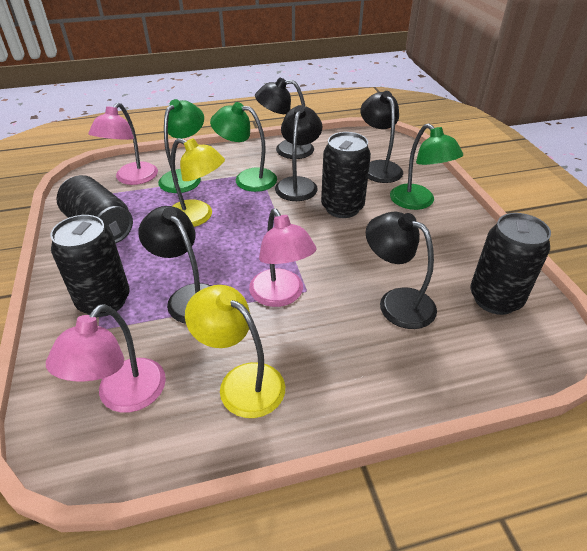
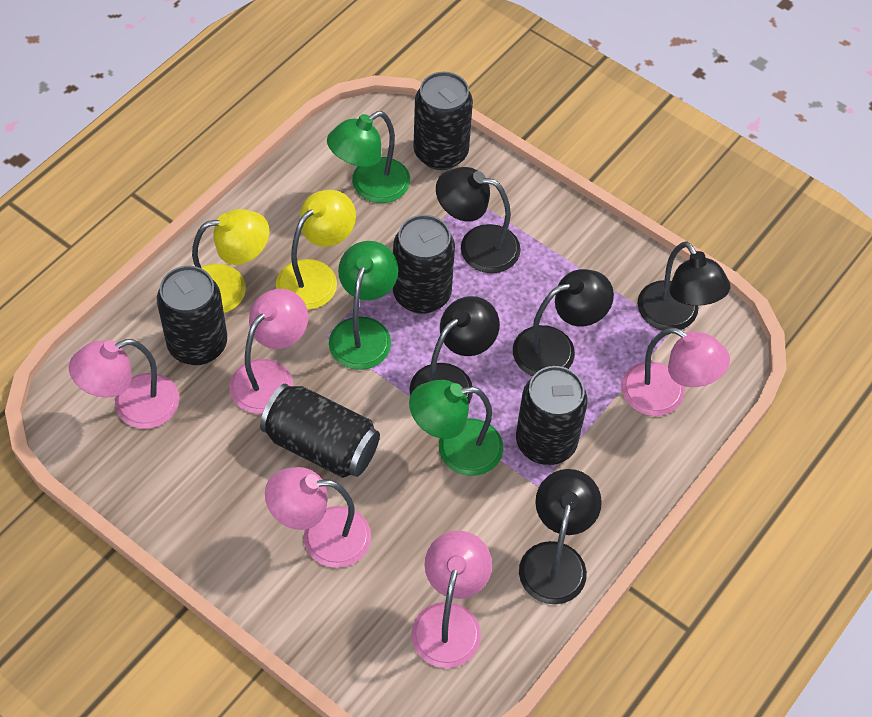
black can: 4 -> 5
pink lamp: 3 -> 5

